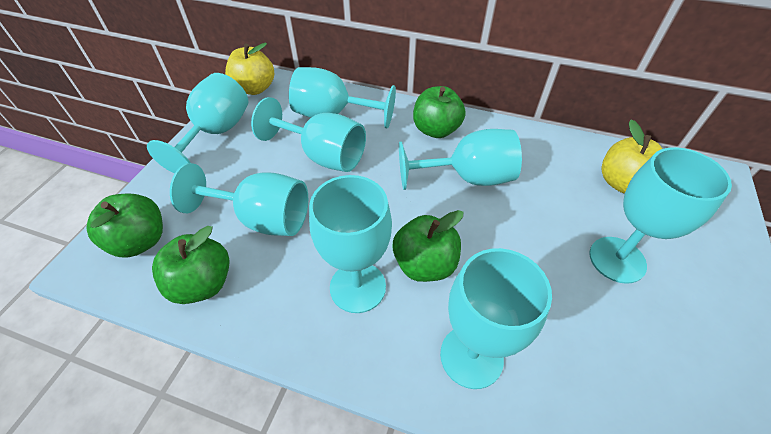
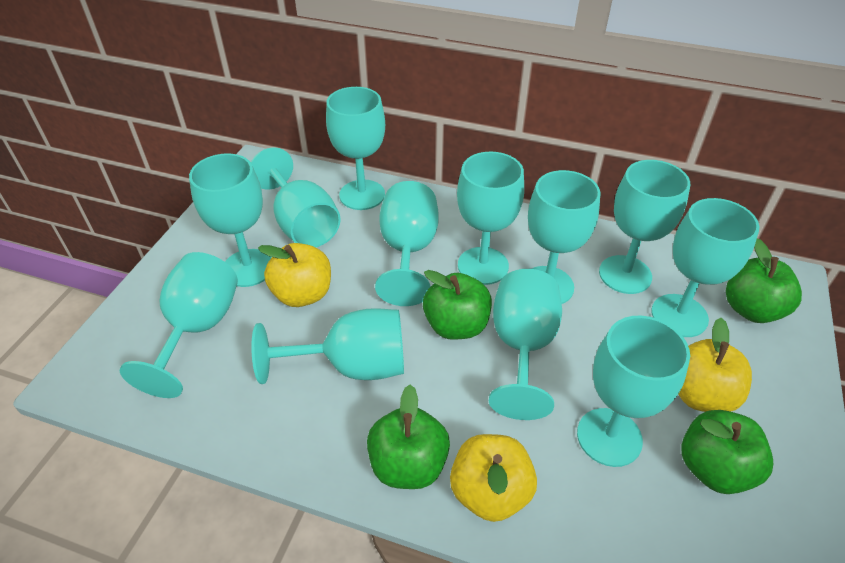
turquoise goblet: 8 -> 12
yellow apple: 2 -> 3

